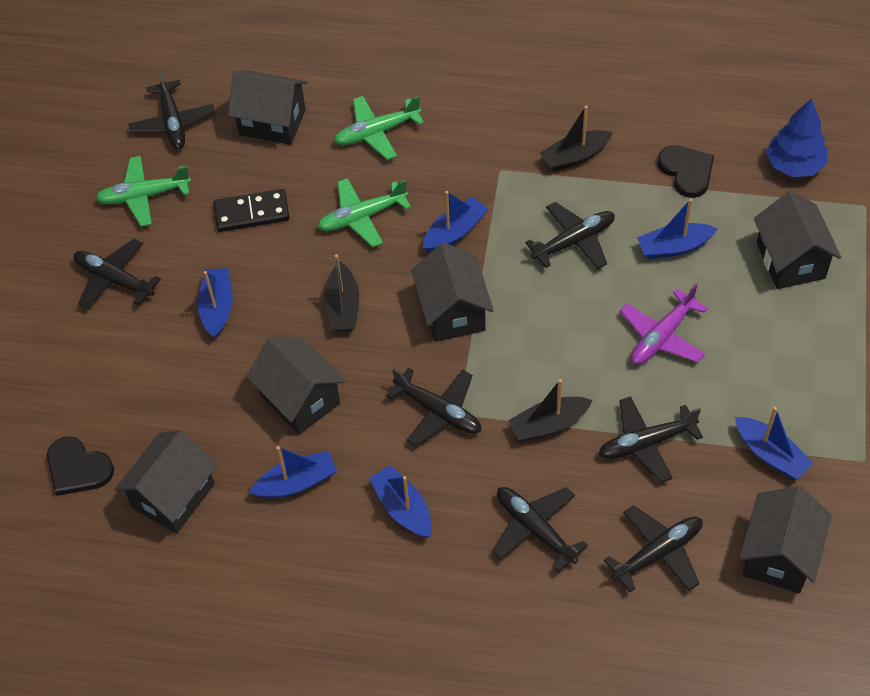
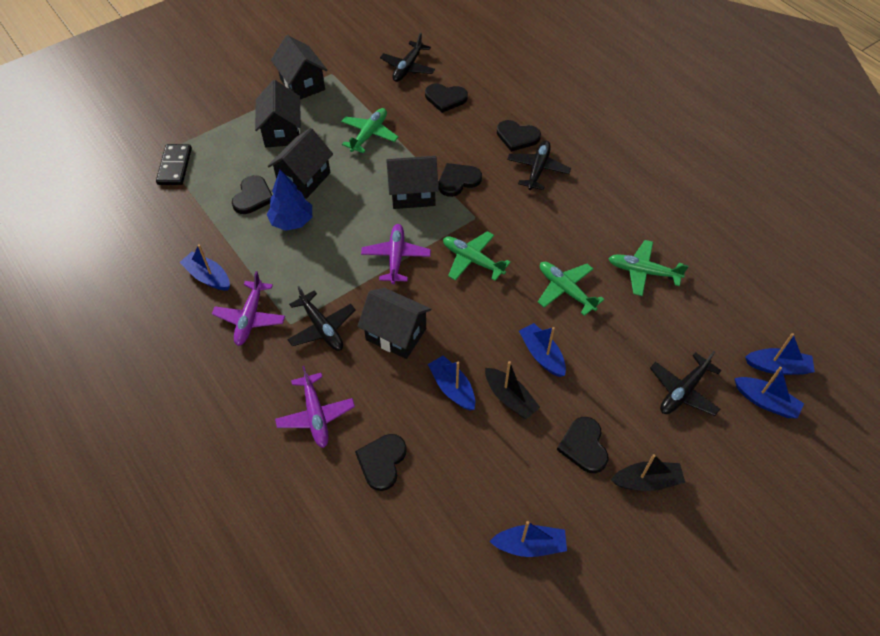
black boat: 3 -> 2
black heart: 2 -> 6
black house: 6 -> 5
black plane: 7 -> 4
green plane: 3 -> 4
purple plane: 1 -> 3

